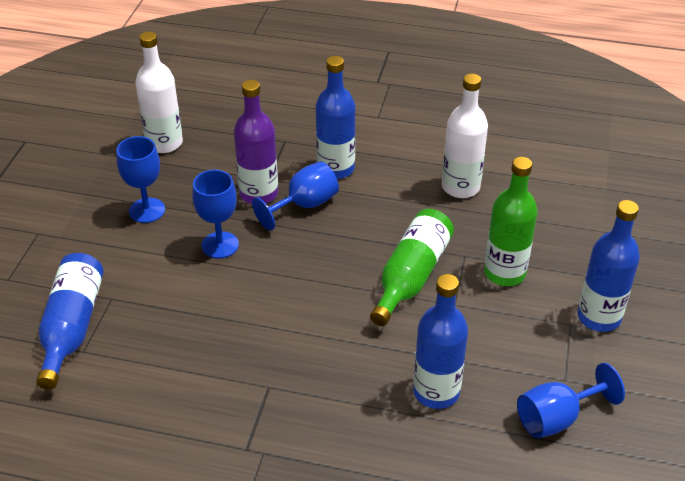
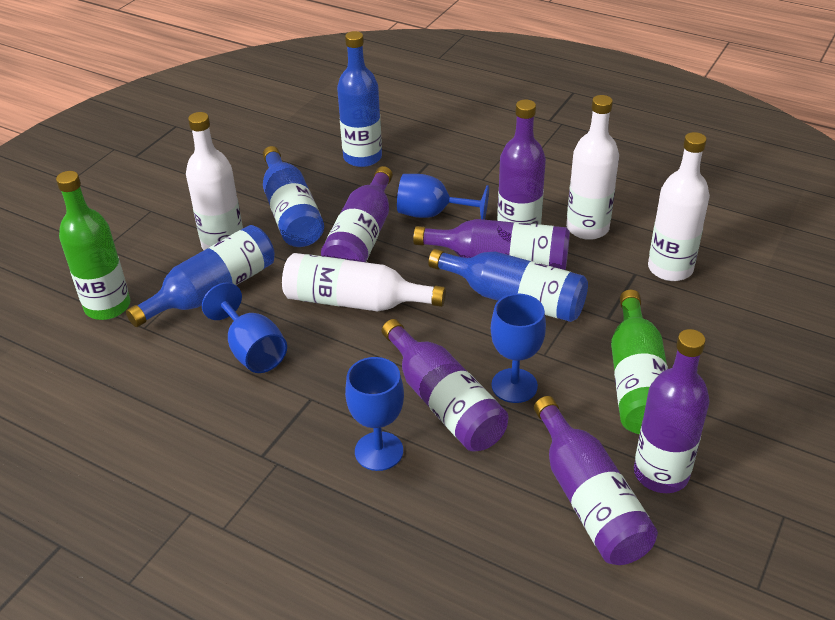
purple bottle: 1 -> 6
white bottle: 2 -> 4

